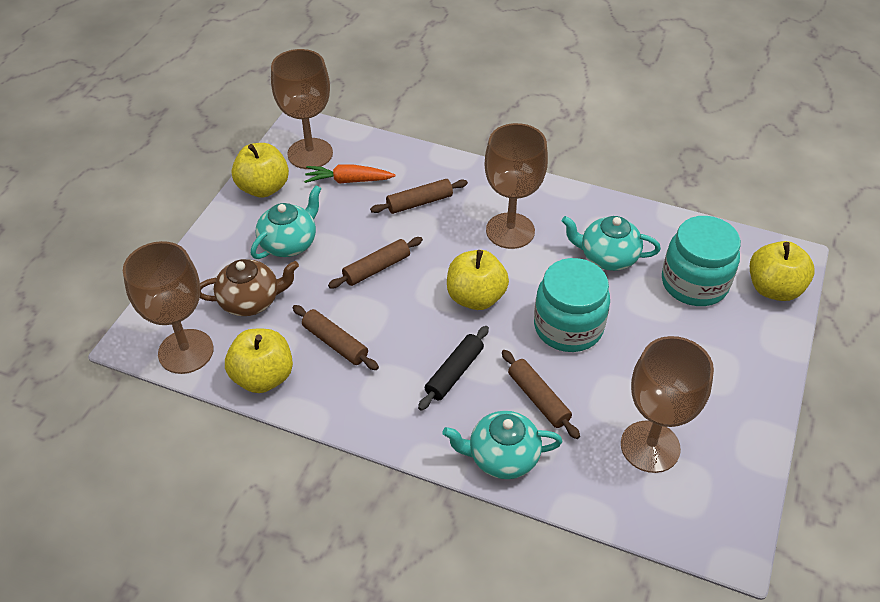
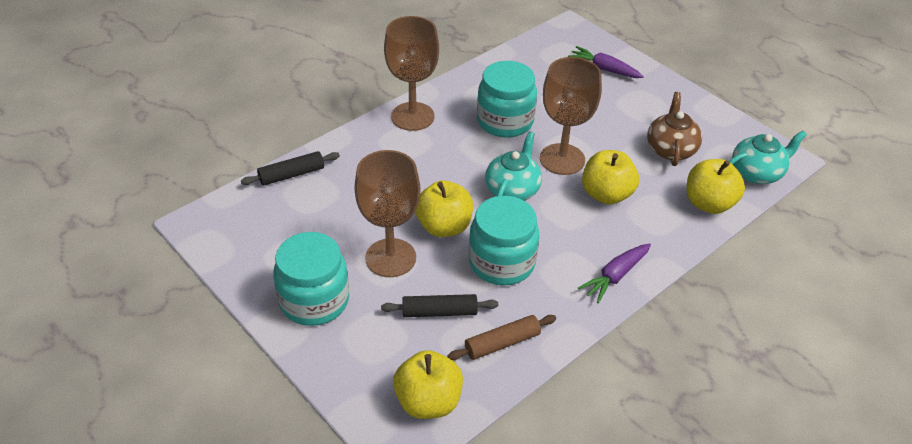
black rolling pin: 1 -> 2
brown goblet: 4 -> 3
brown rolling pin: 4 -> 1
orange carrot: 1 -> 0
purple carrot: 0 -> 2
turquoise jar: 2 -> 3
turquoise teapot: 3 -> 2

